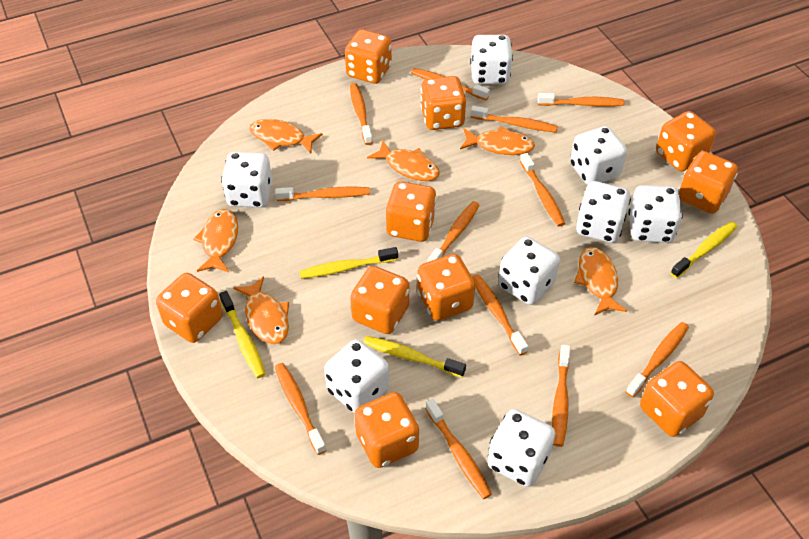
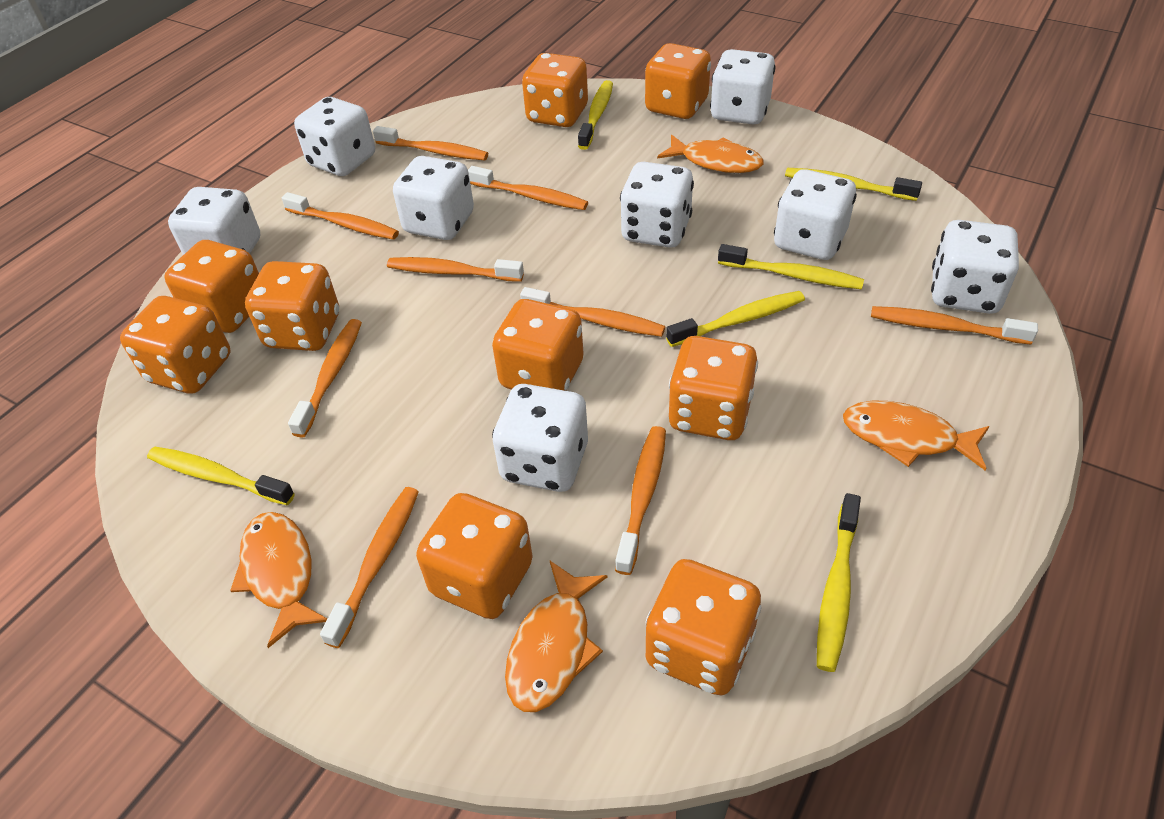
orange dice: 10 -> 9
orange fish: 6 -> 4
orange toothbrush: 12 -> 9
yellow toothbrush: 4 -> 6

